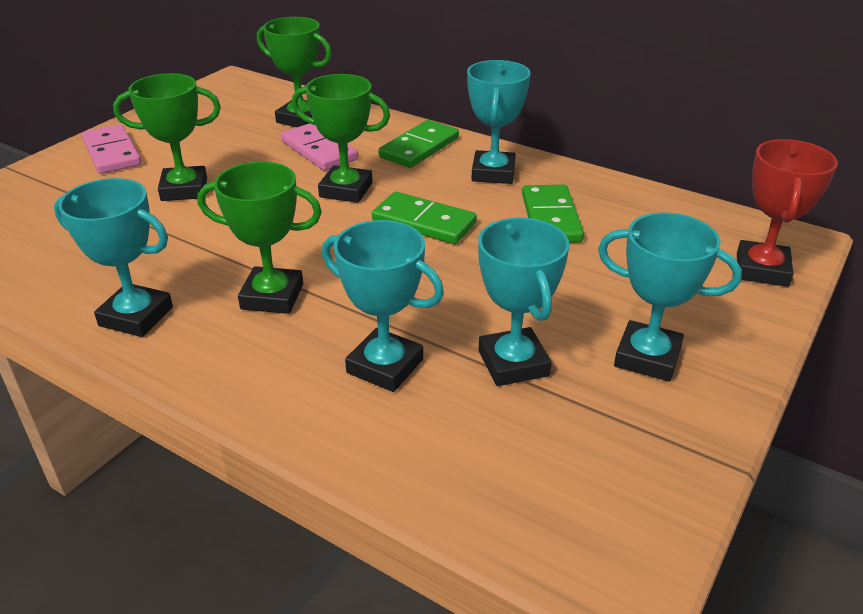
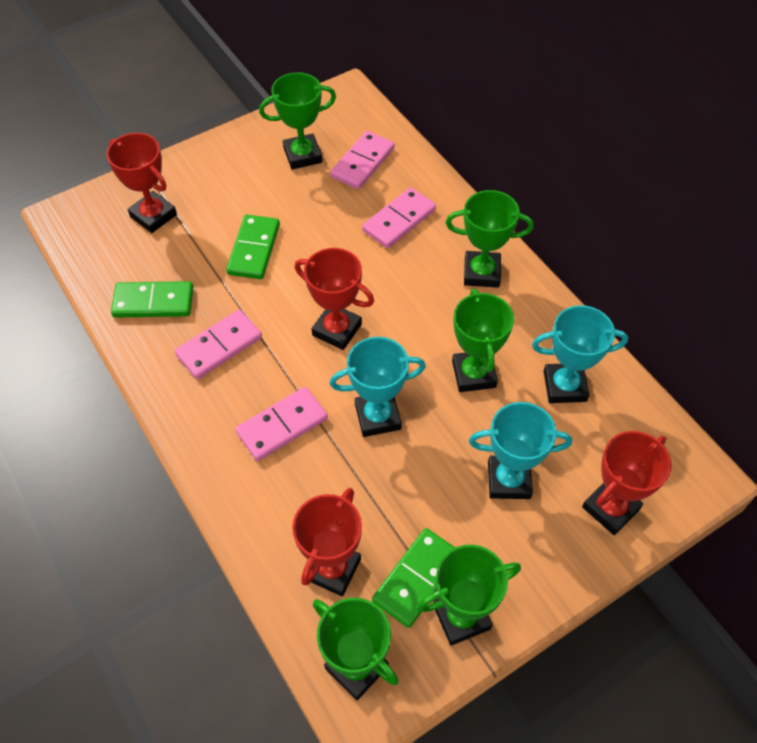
green trophy: 4 -> 5
pink domino: 2 -> 4
red trophy: 1 -> 4
turquoise trophy: 5 -> 3

